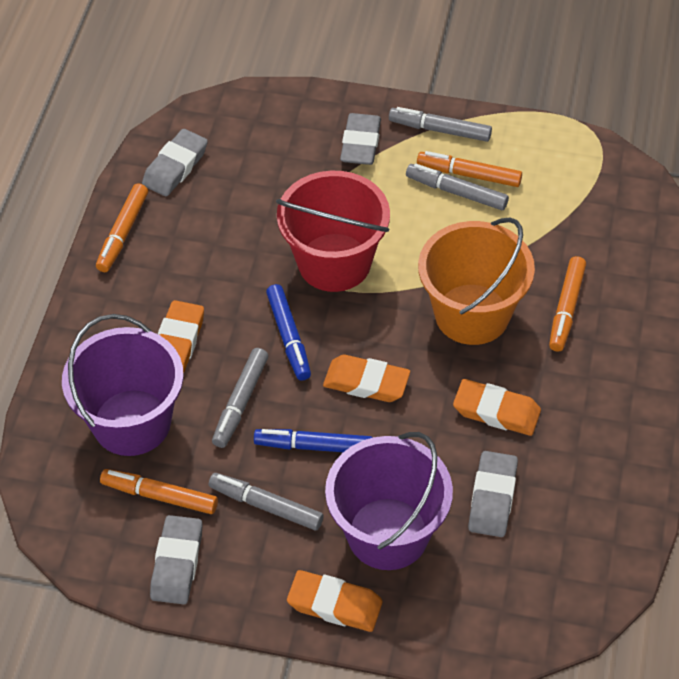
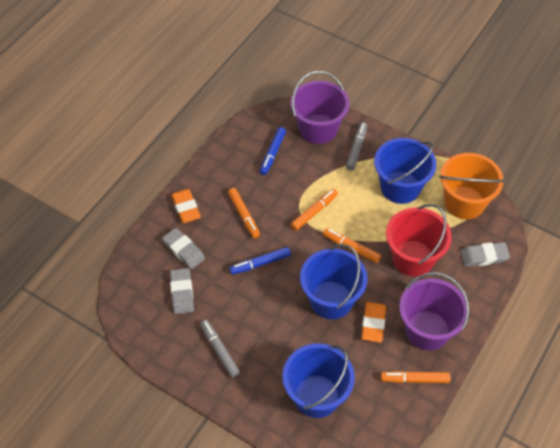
blue bucket: 0 -> 3
grey eraser: 4 -> 3
grey marker: 4 -> 2
orange eraser: 4 -> 2

